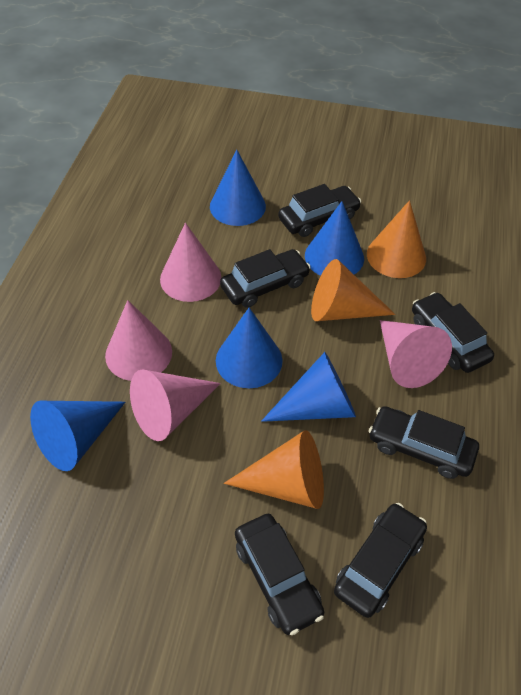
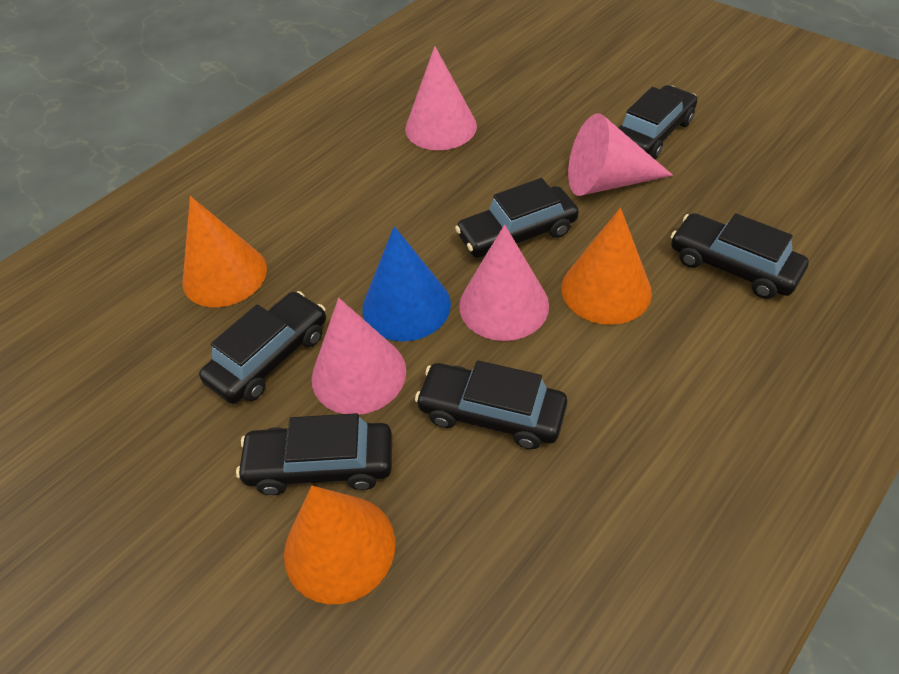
blue cone: 5 -> 1

